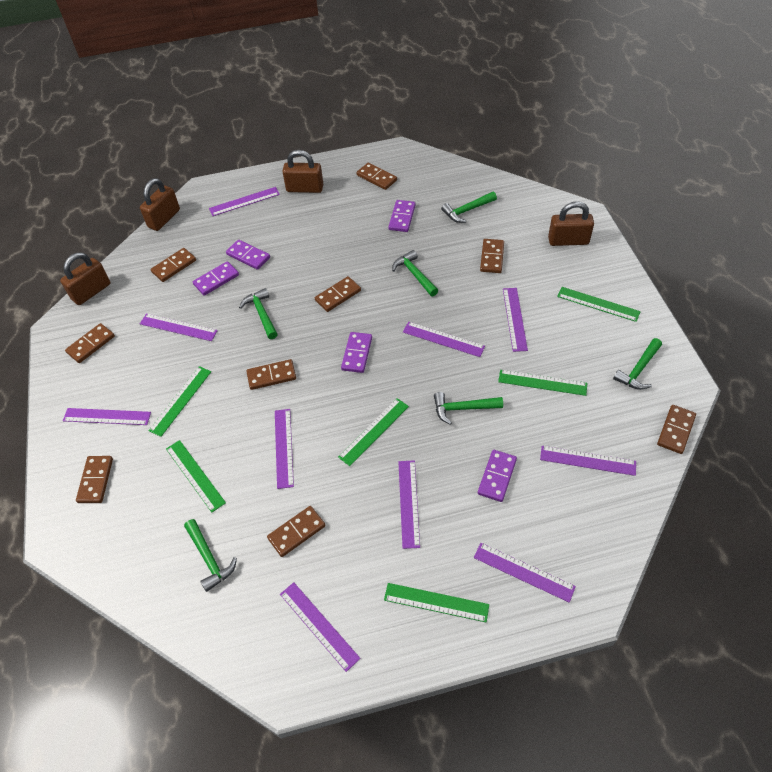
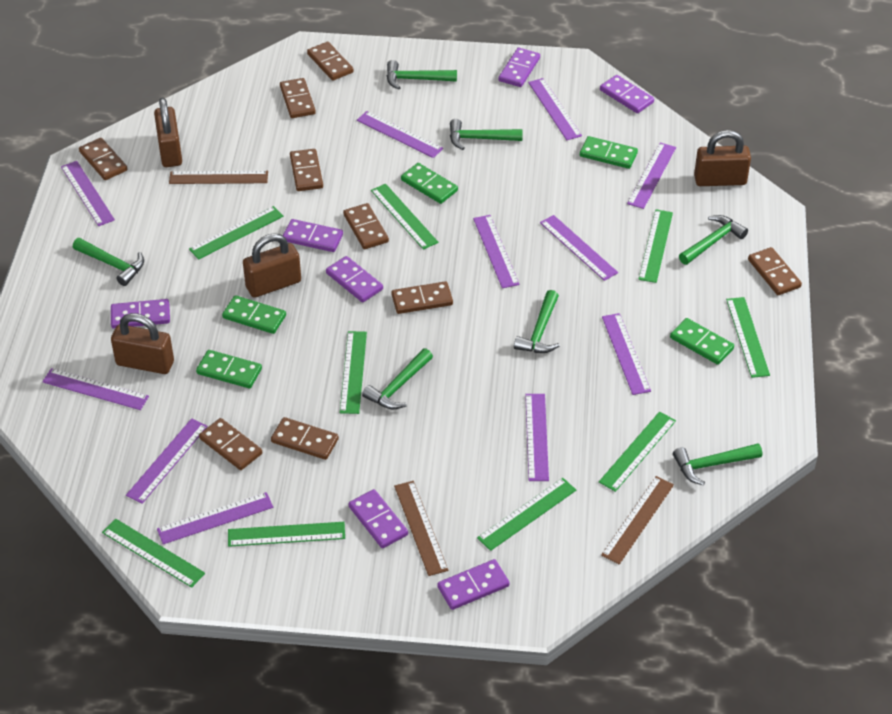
brown ruler: 0 -> 3
green domino: 0 -> 5
green hammer: 6 -> 7
green ruler: 6 -> 9
purple domino: 5 -> 7
purple ruler: 10 -> 11

